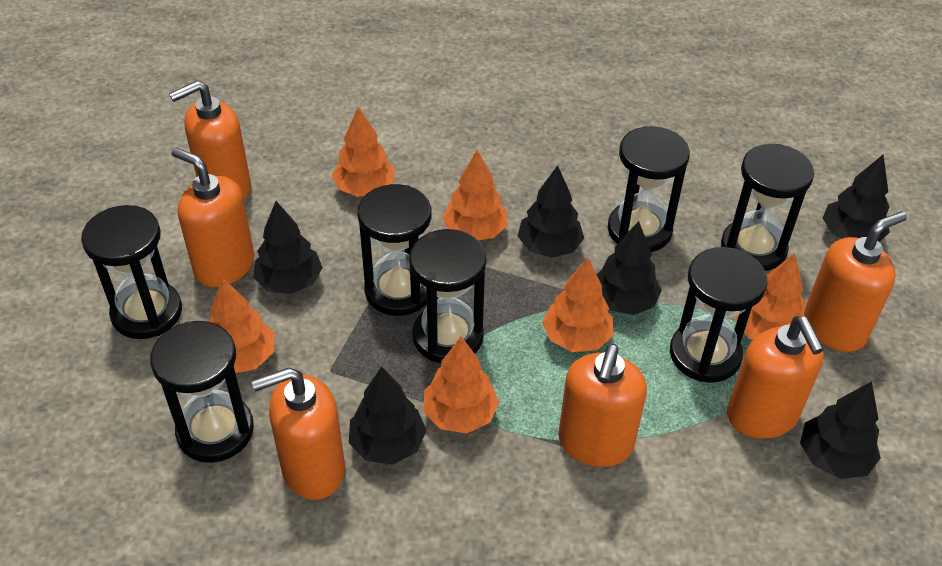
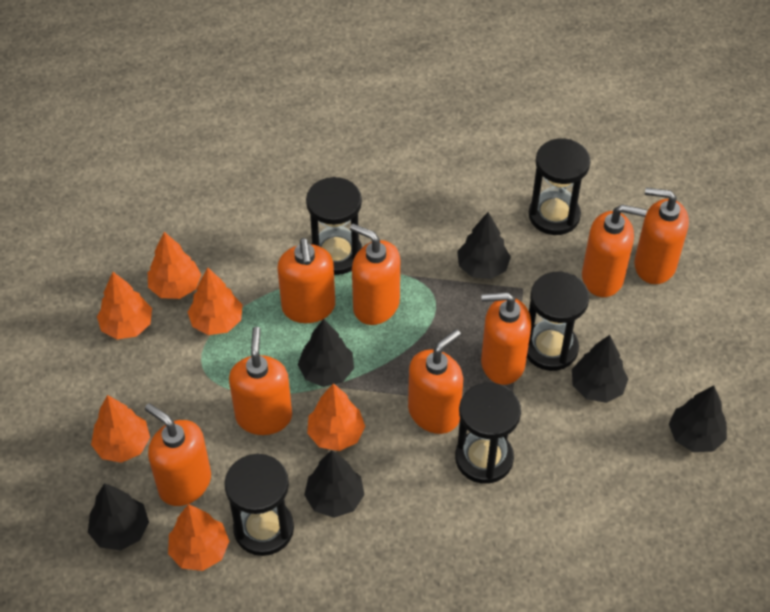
black hourglass: 7 -> 5
orange soap dispenser: 6 -> 8

